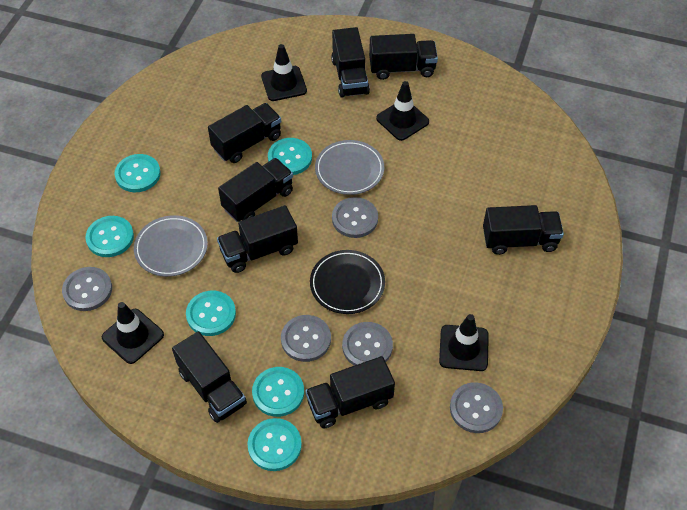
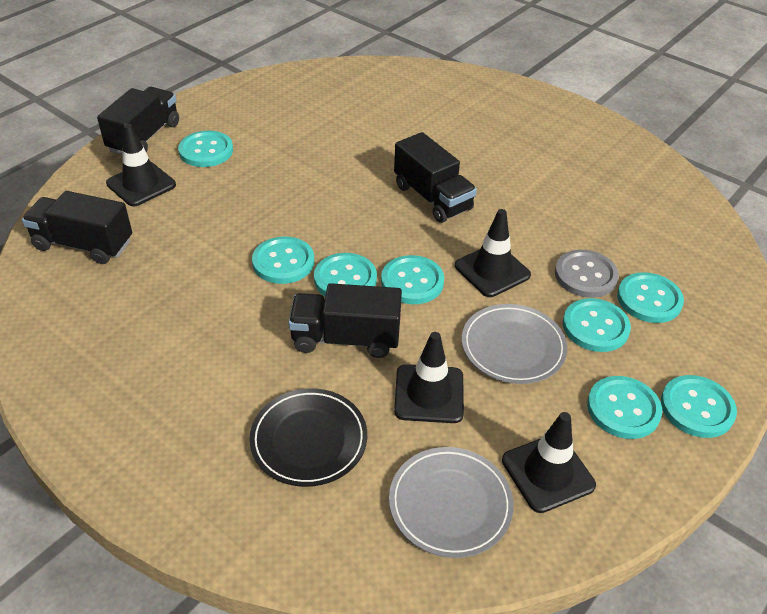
black truck: 8 -> 4
grey button: 5 -> 1
turquoise button: 6 -> 8

